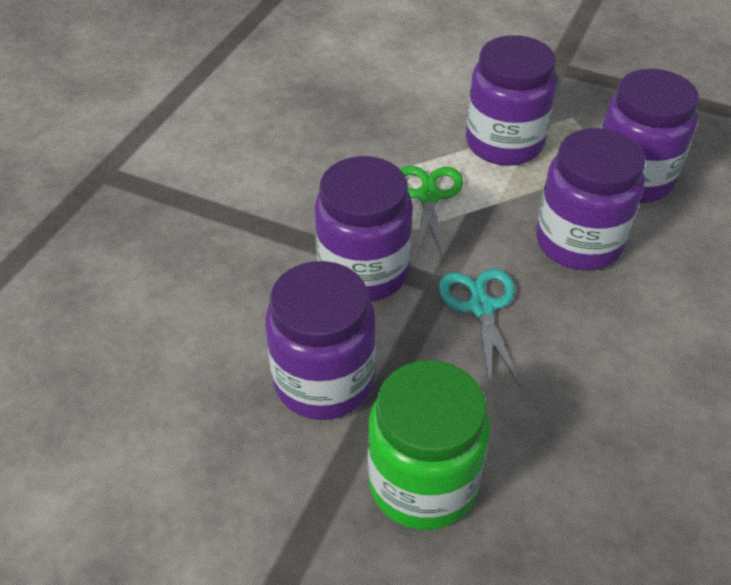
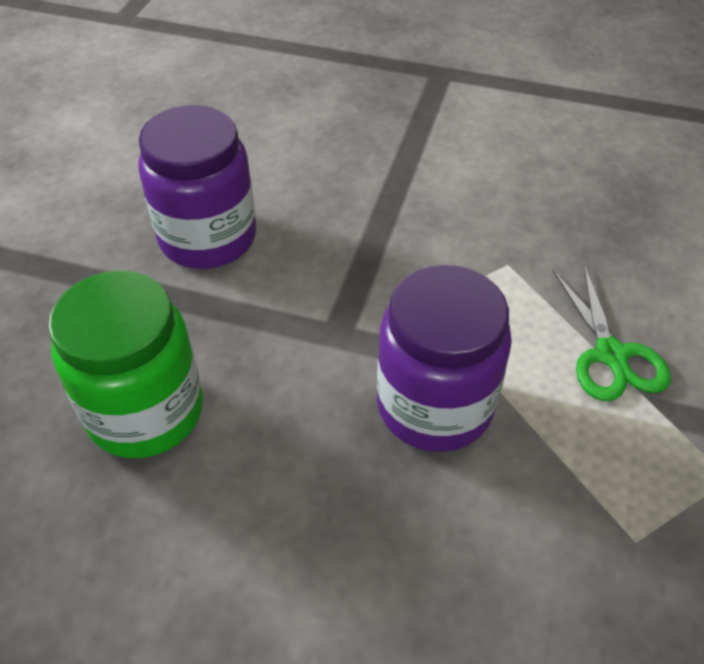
purple jar: 5 -> 2
turquoise scissors: 1 -> 0

